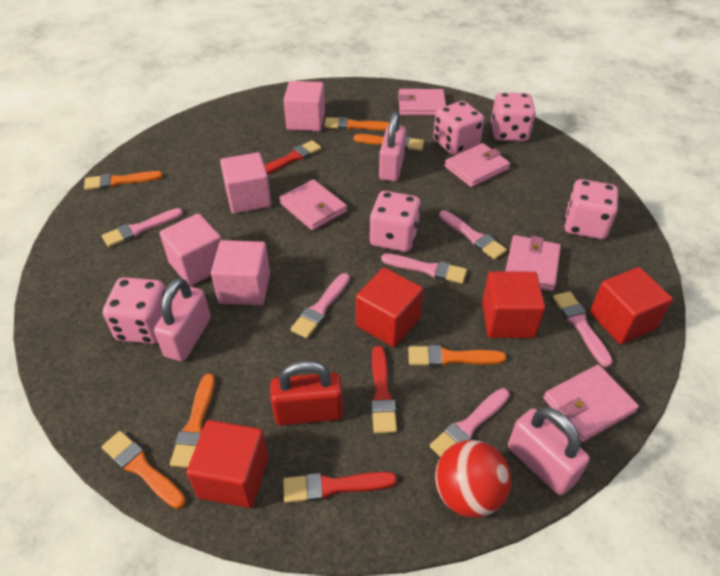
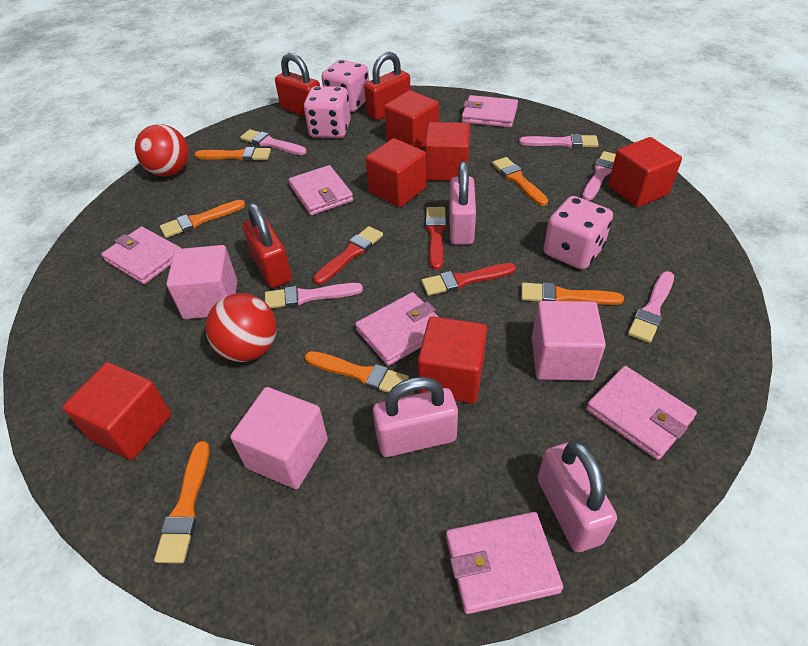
pink brush: 6 -> 5
pink cube: 4 -> 3
pink dice: 5 -> 3
pink wallet: 5 -> 6
red ball: 1 -> 2
red cube: 4 -> 6
red padlock: 1 -> 3

